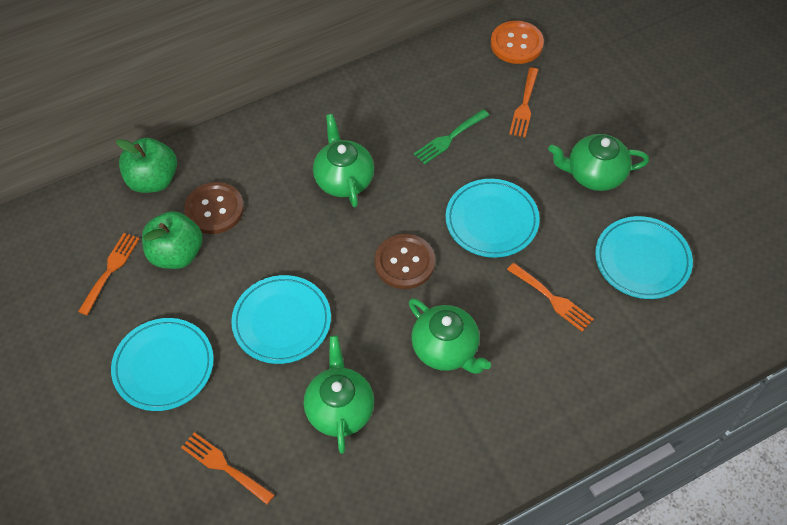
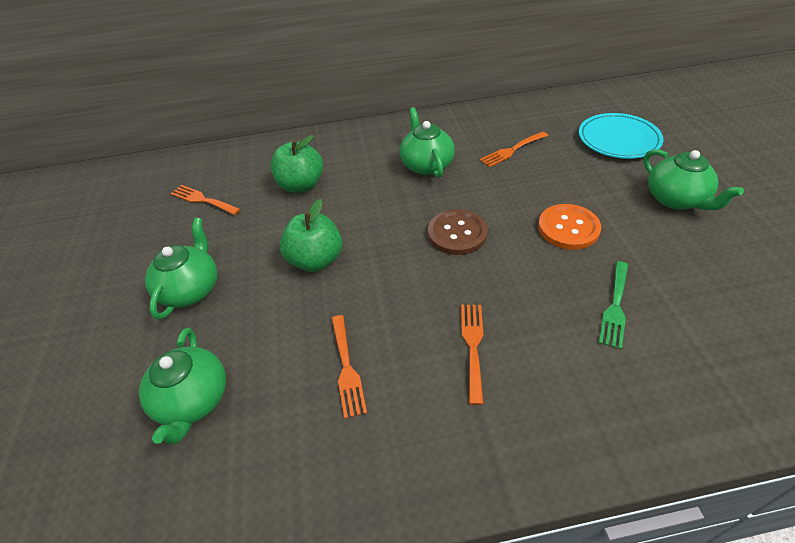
brown button: 2 -> 1
turquoise plate: 4 -> 1

